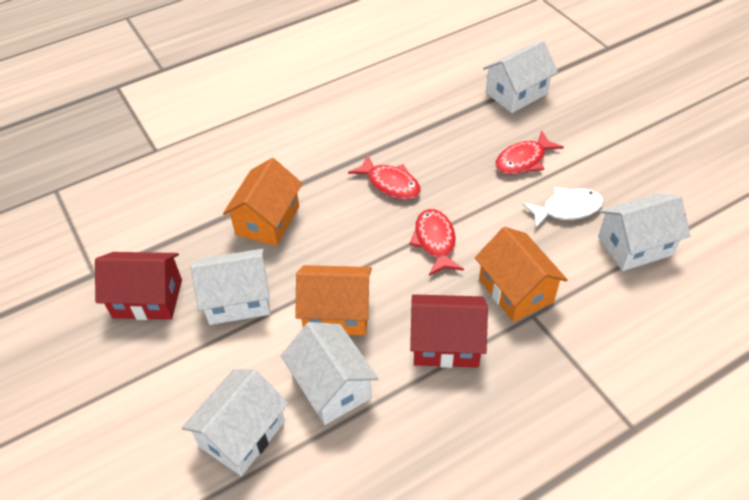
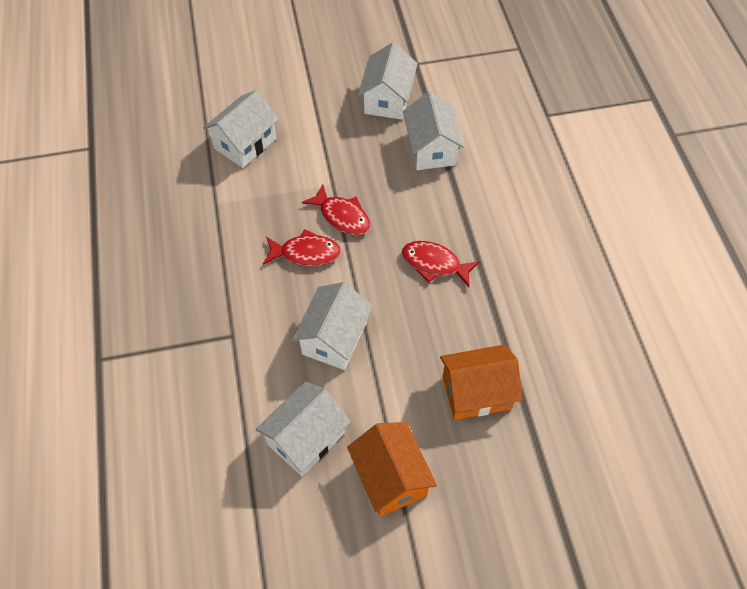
orange house: 3 -> 2
red house: 2 -> 0
white fish: 1 -> 0

